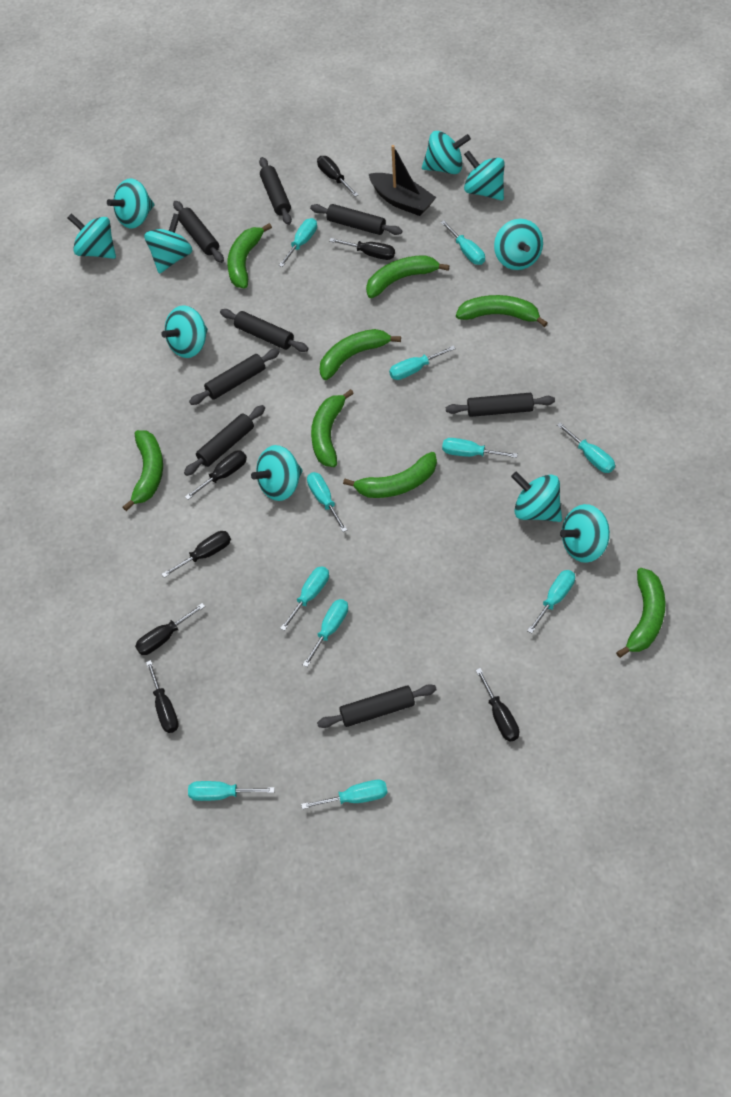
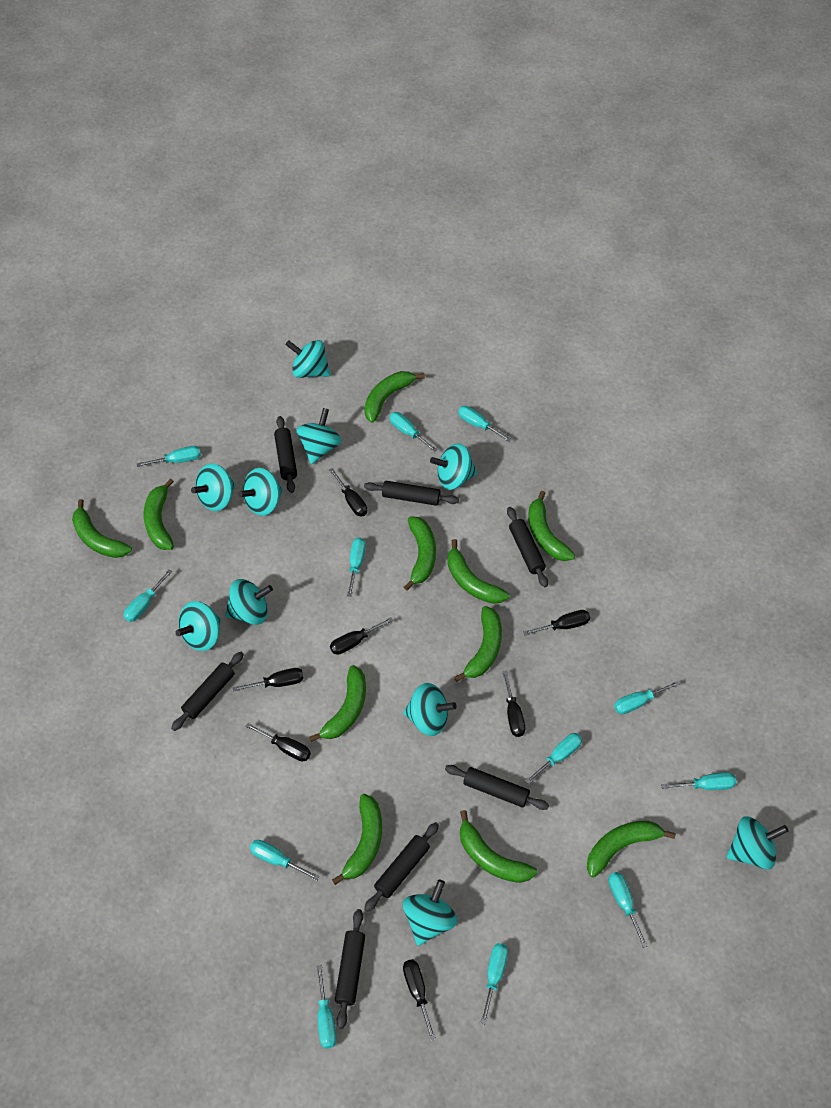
black boat: 1 -> 0
black rolling pin: 8 -> 7
green banana: 8 -> 11
turquoise screwdriver: 11 -> 12

